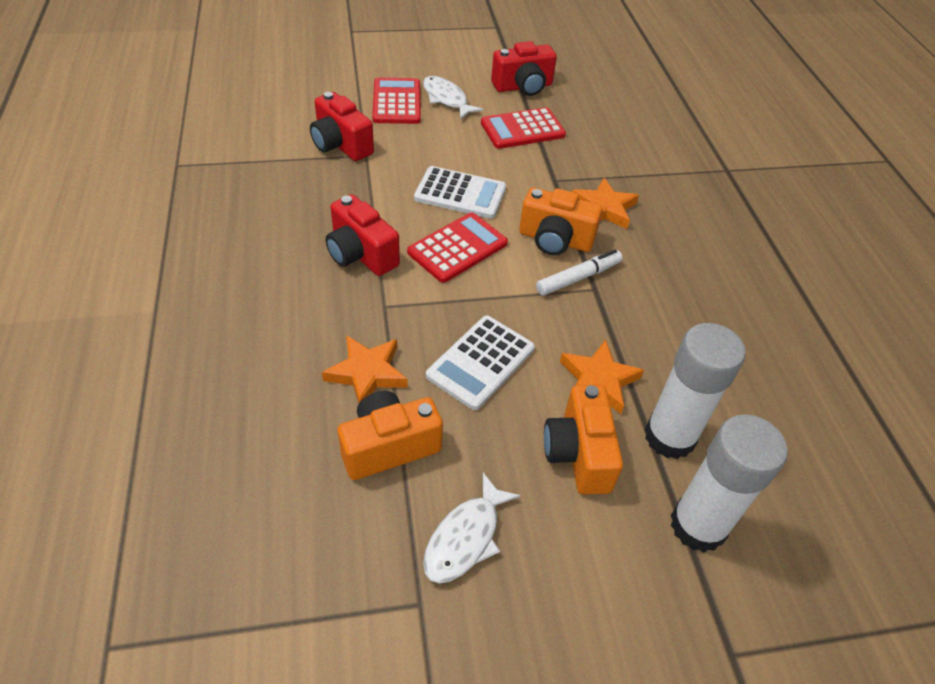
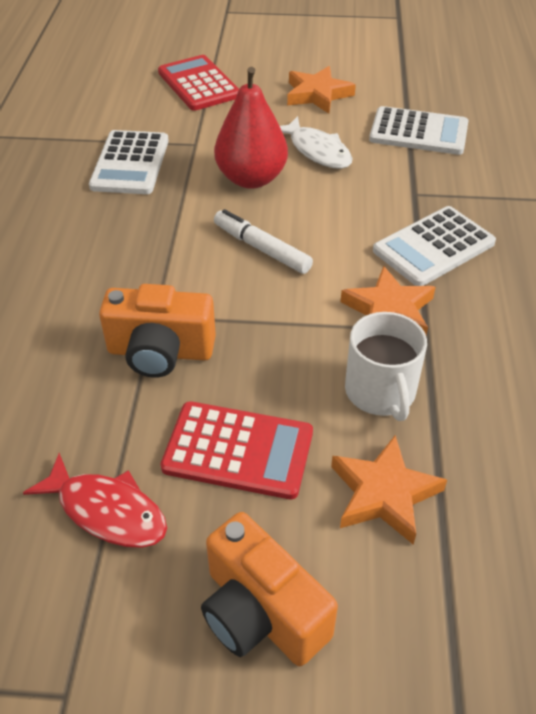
orange camera: 3 -> 2
red calculator: 3 -> 2
red camera: 3 -> 0
red fish: 0 -> 1
red pear: 0 -> 1
white calculator: 2 -> 3
white fish: 2 -> 1
white glue stick: 2 -> 0
white mug: 0 -> 1

